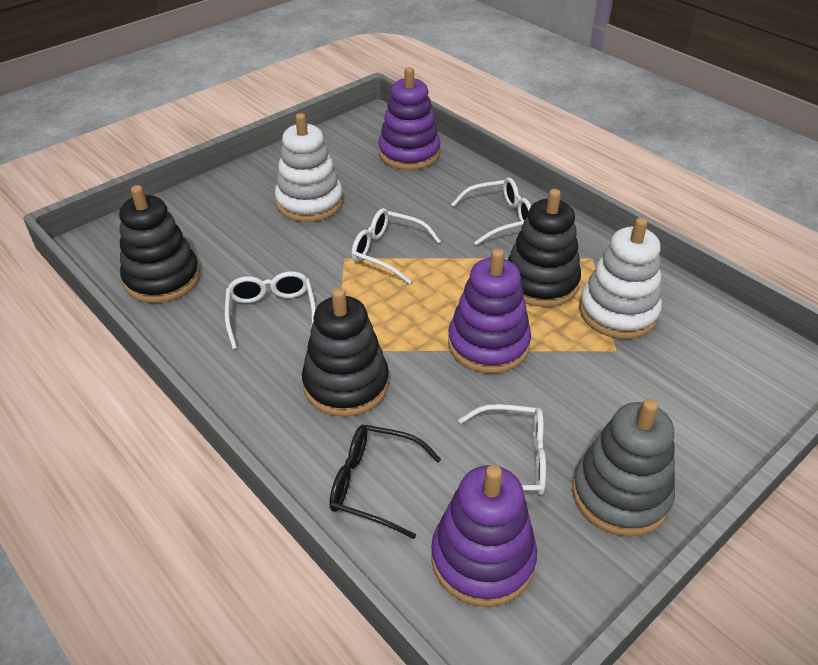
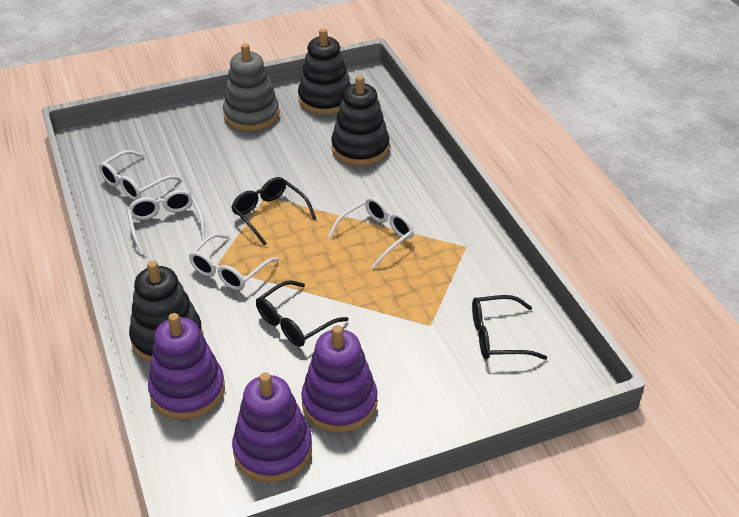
black glasses: 1 -> 3
white stacking toy: 2 -> 0

